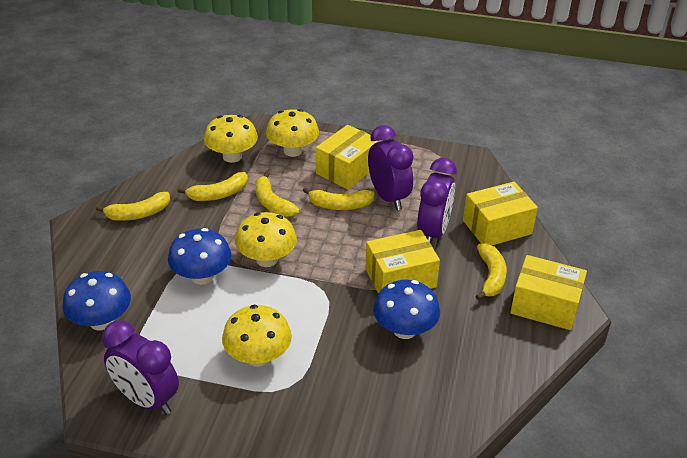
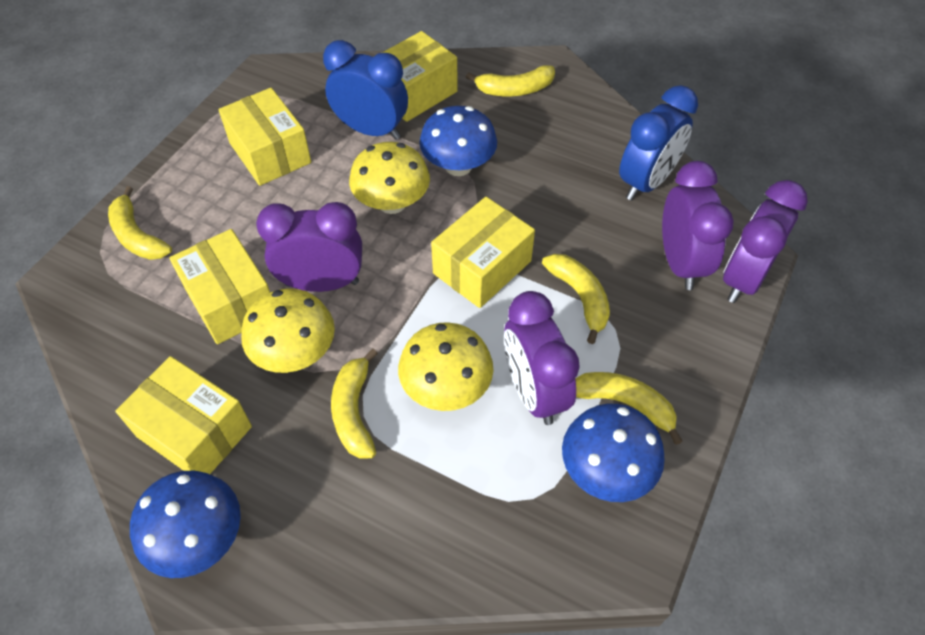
blue clock: 0 -> 2
purple clock: 3 -> 4
yellow box: 4 -> 5
yellow mushroom: 4 -> 3

